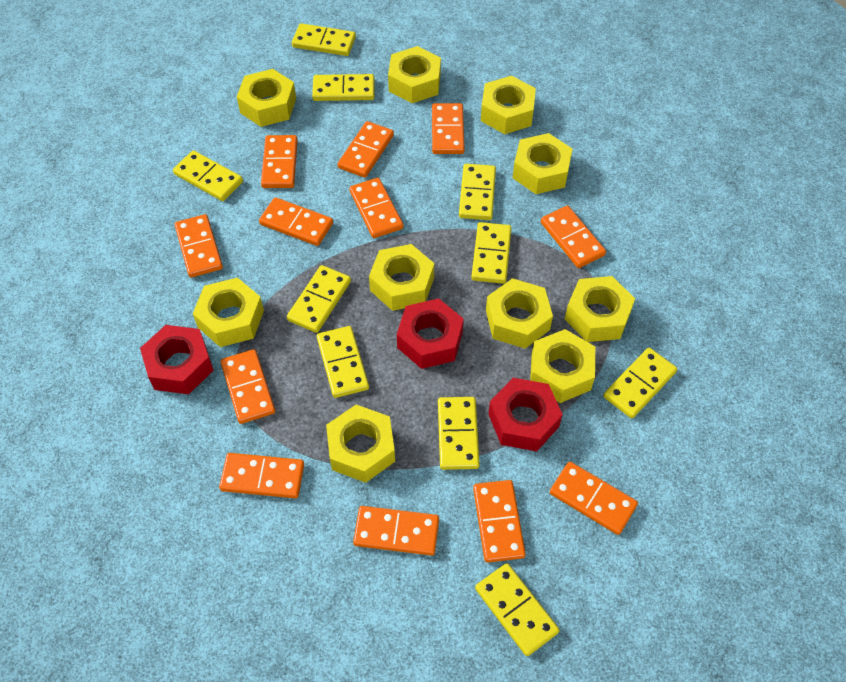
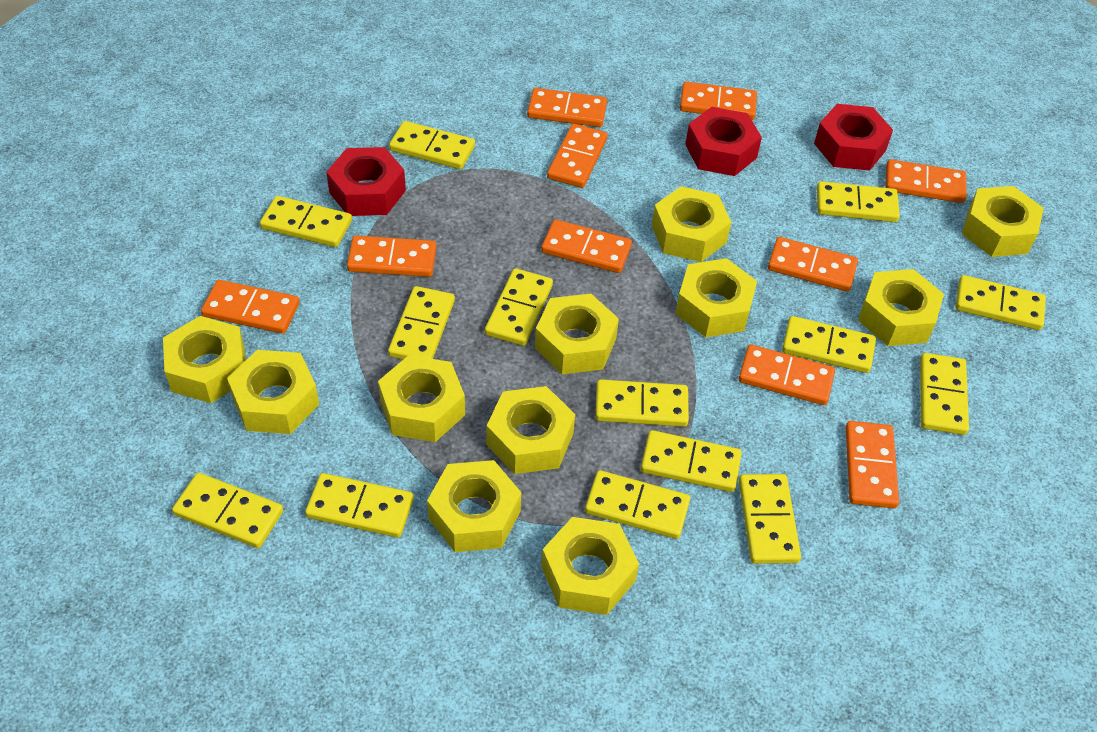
orange domino: 12 -> 10
yellow domino: 10 -> 14
yellow nut: 10 -> 11

